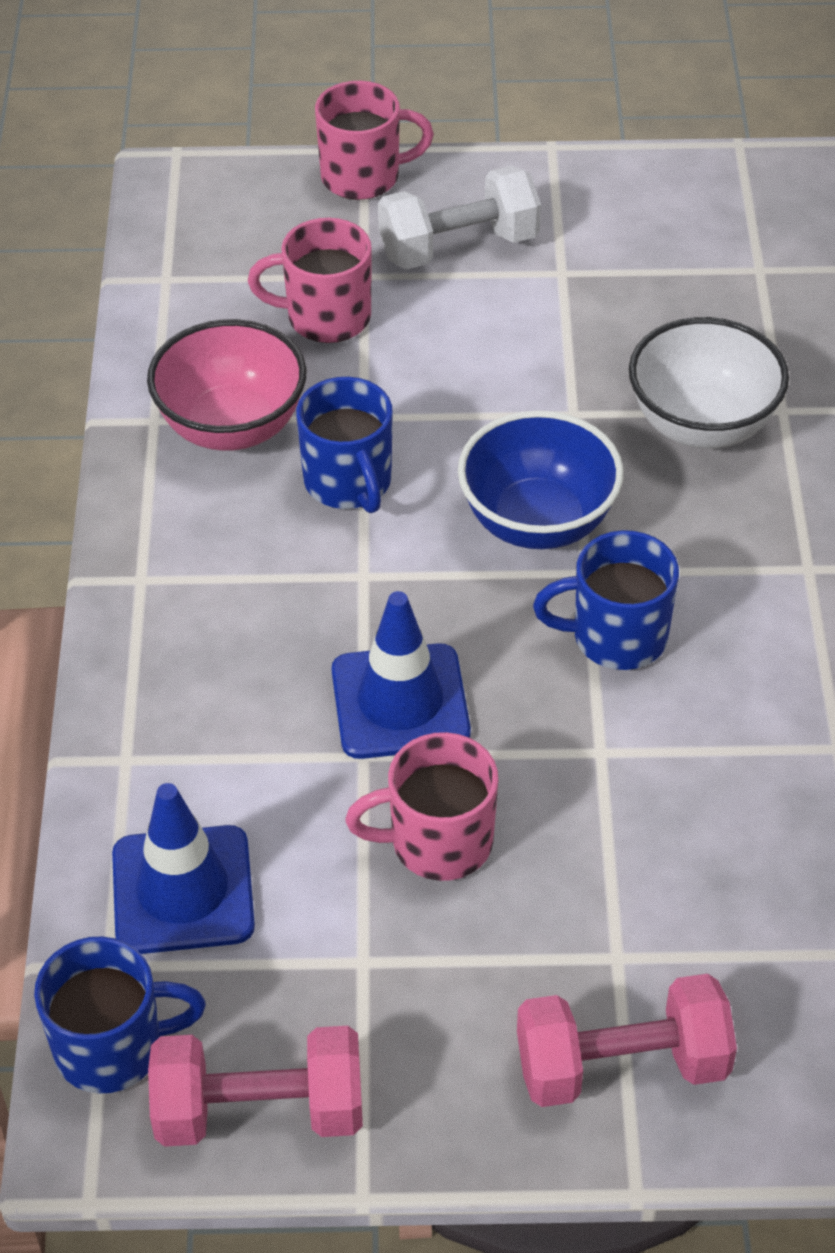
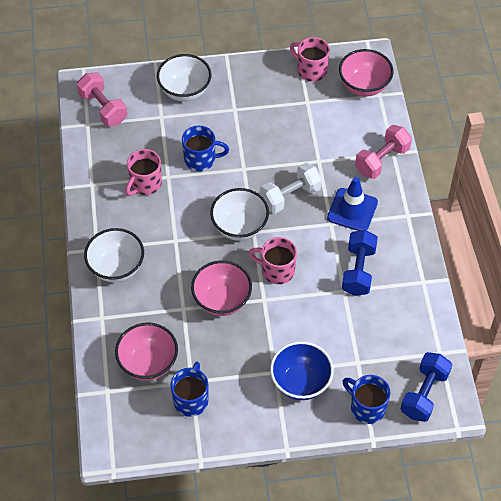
blue dumbbell: 0 -> 2
blue traffic cone: 2 -> 1
pink bowl: 1 -> 3
white bowl: 1 -> 3

